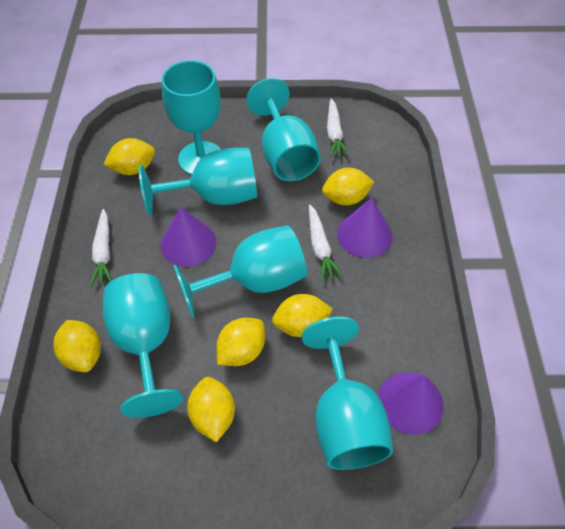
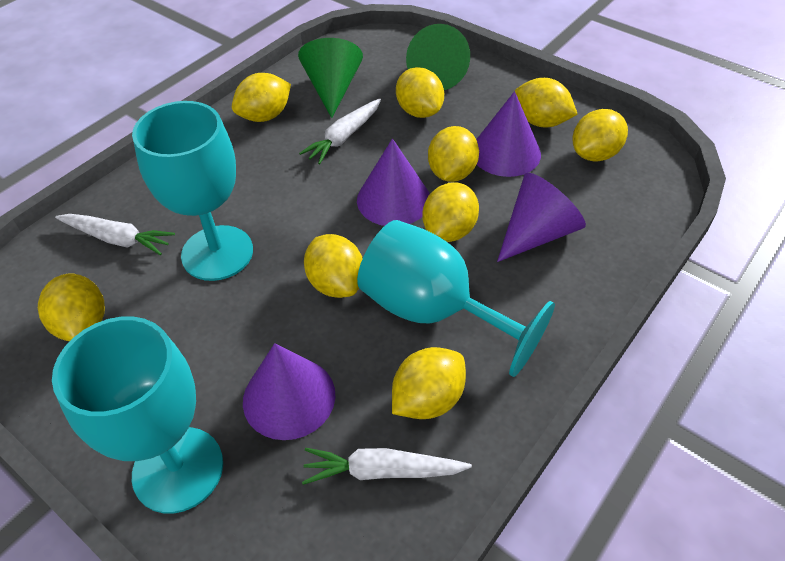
green cone: 0 -> 2
purple cone: 3 -> 4
turquoise goblet: 6 -> 3
yellow lemon: 6 -> 9

